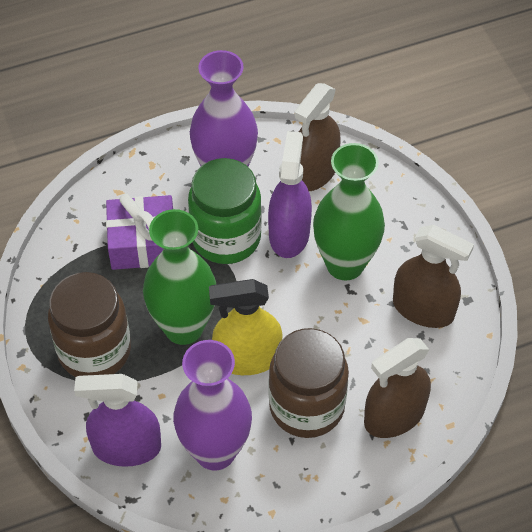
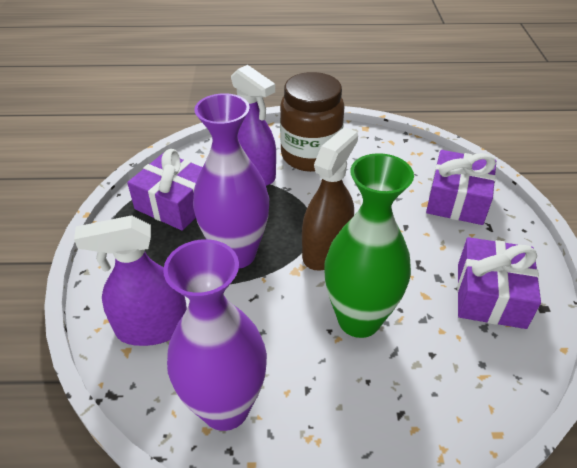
brown jar: 2 -> 1
brown spray bottle: 3 -> 1
green jar: 1 -> 0
green vase: 2 -> 1
purple gift: 1 -> 3
yellow spray bottle: 1 -> 0

